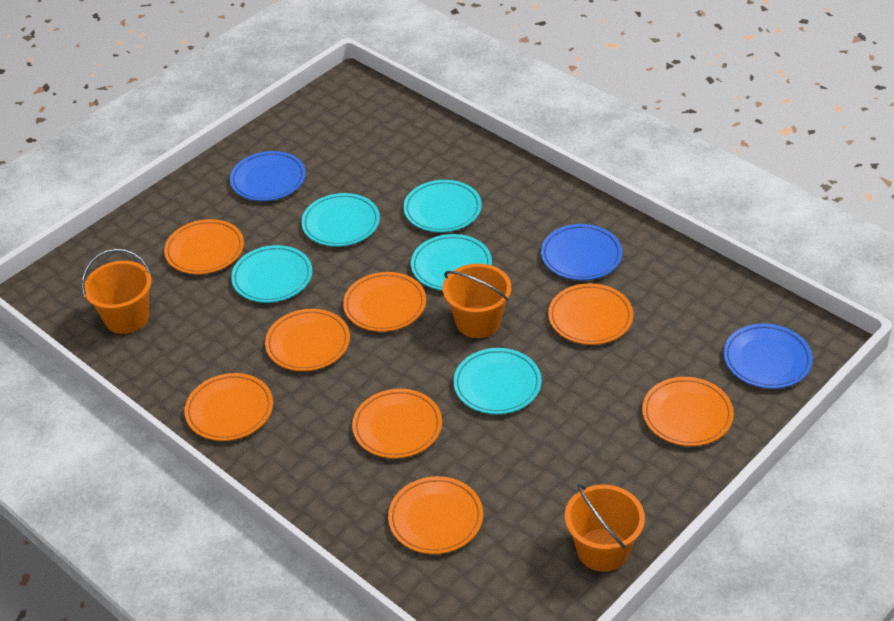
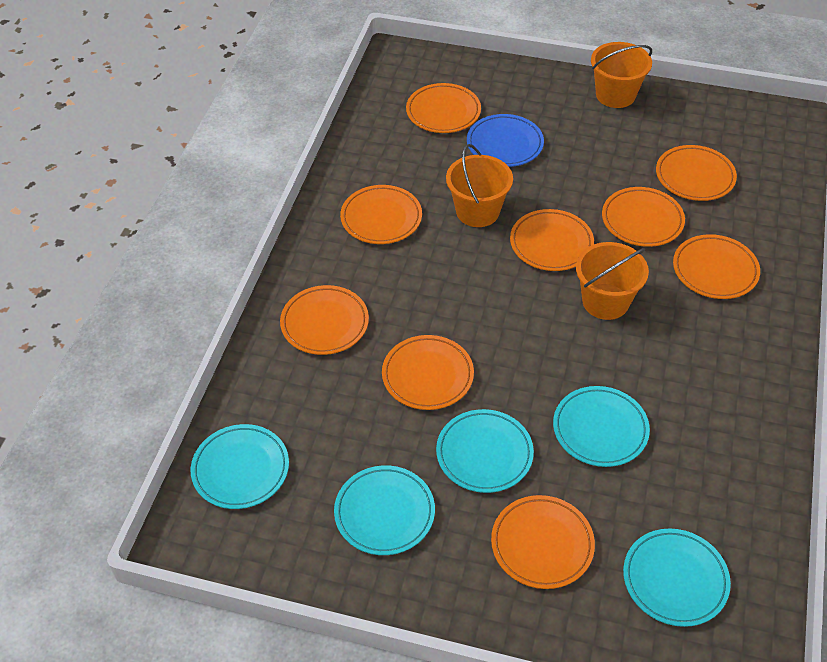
blue plate: 3 -> 1
orange plate: 8 -> 9

